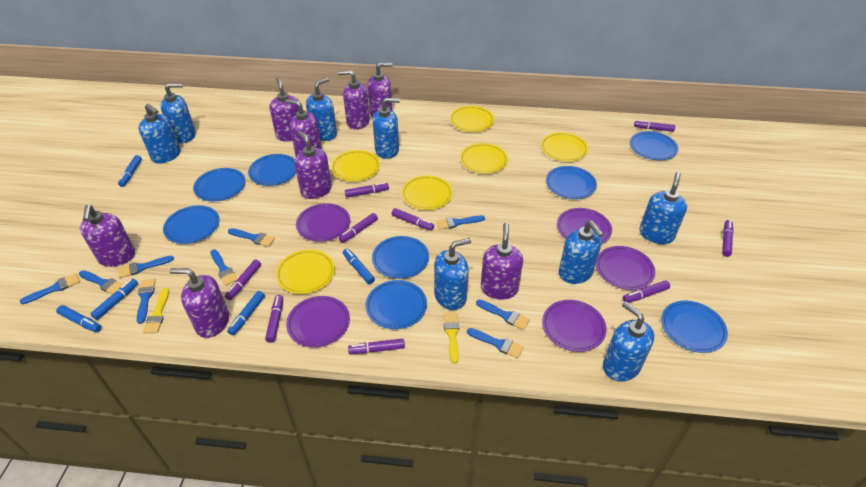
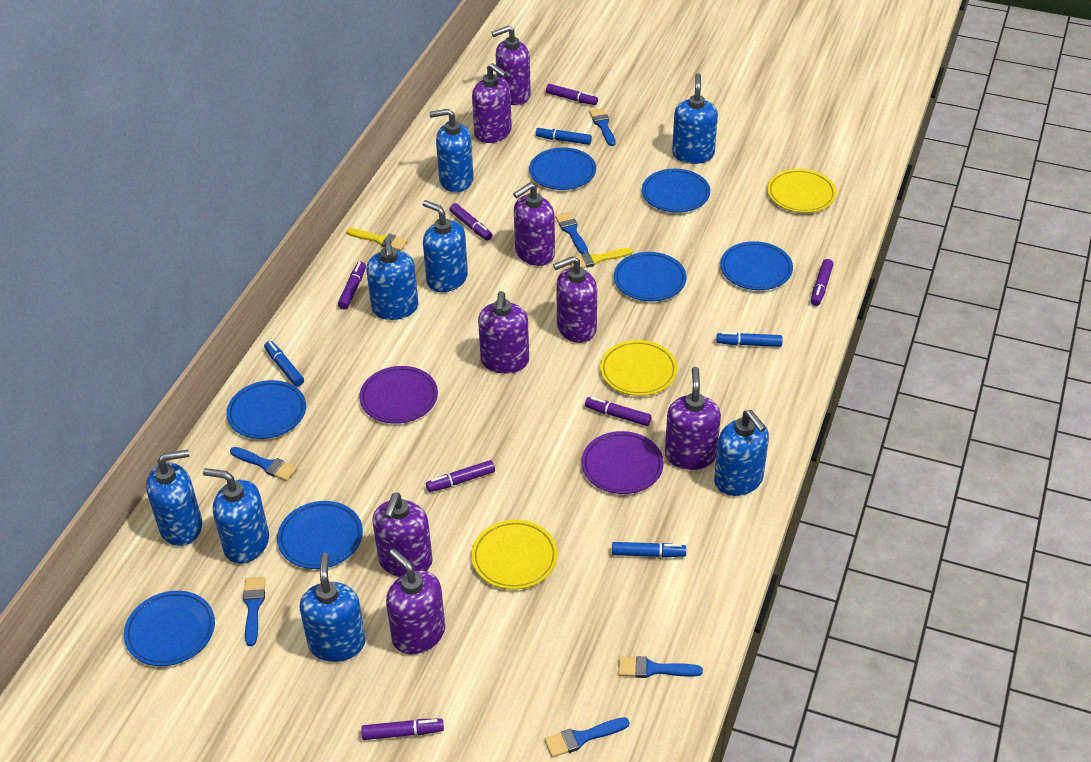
blue brush: 9 -> 6
blue marker: 5 -> 4
blue plate: 8 -> 7
purple marker: 9 -> 7
purple plate: 5 -> 2
yellow plate: 6 -> 3

